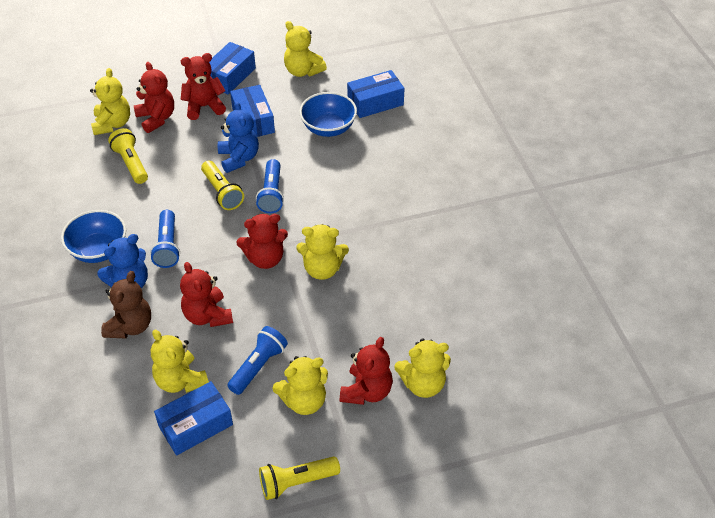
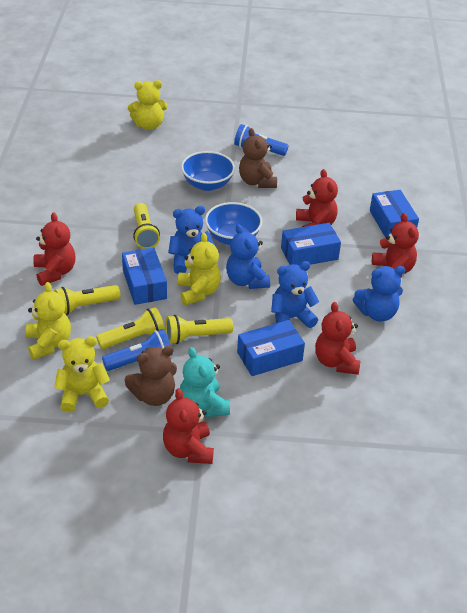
blue flashlight: 3 -> 2
blue teddy bear: 2 -> 4
brown teddy bear: 1 -> 2
turquoise teddy bear: 0 -> 1
yellow flashlight: 3 -> 4
yellow teddy bear: 6 -> 4

